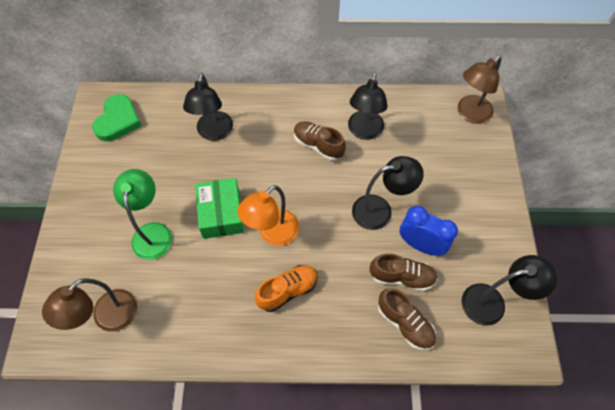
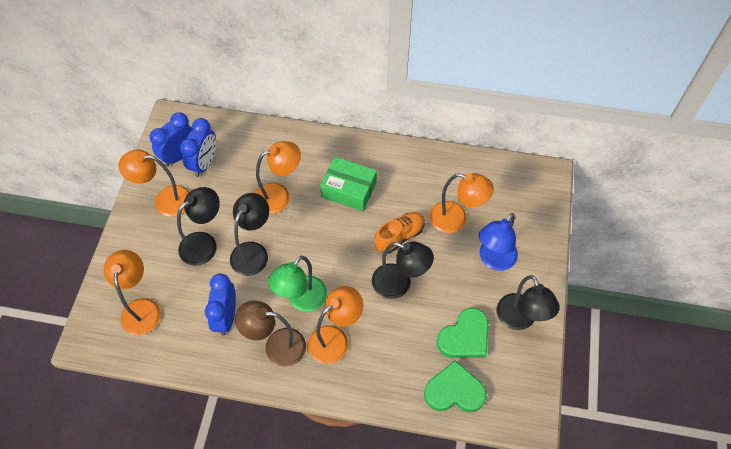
blue clock: 1 -> 3
blue lamp: 0 -> 1
brown lamp: 2 -> 1
brown shoe: 3 -> 0
green heart: 1 -> 2
orange lamp: 1 -> 5

